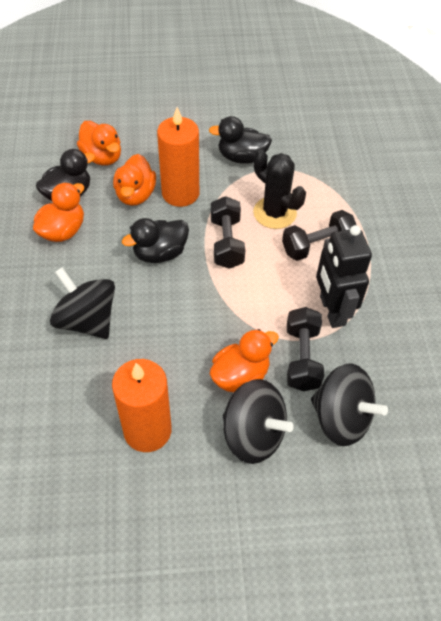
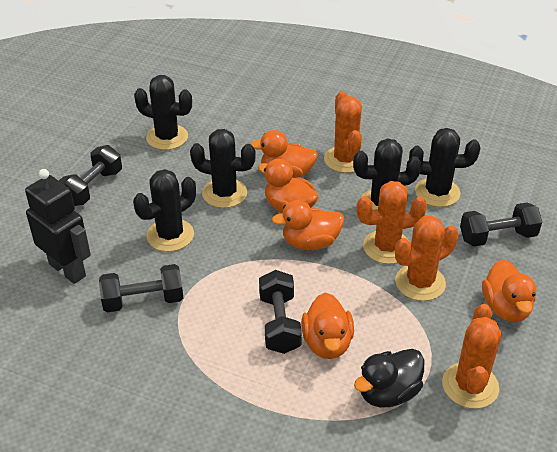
black cactus: 1 -> 5
black duck: 3 -> 1
black dumbbell: 3 -> 4
black spinning top: 3 -> 0
orange cactus: 0 -> 4
orange candle: 2 -> 0
orange duck: 4 -> 5

